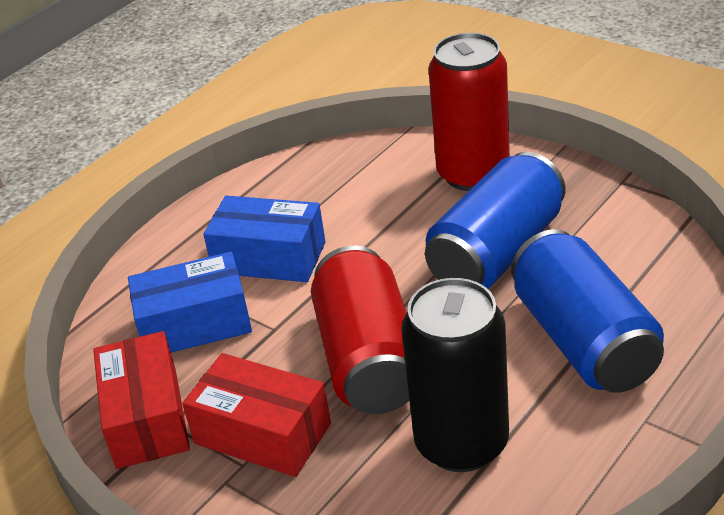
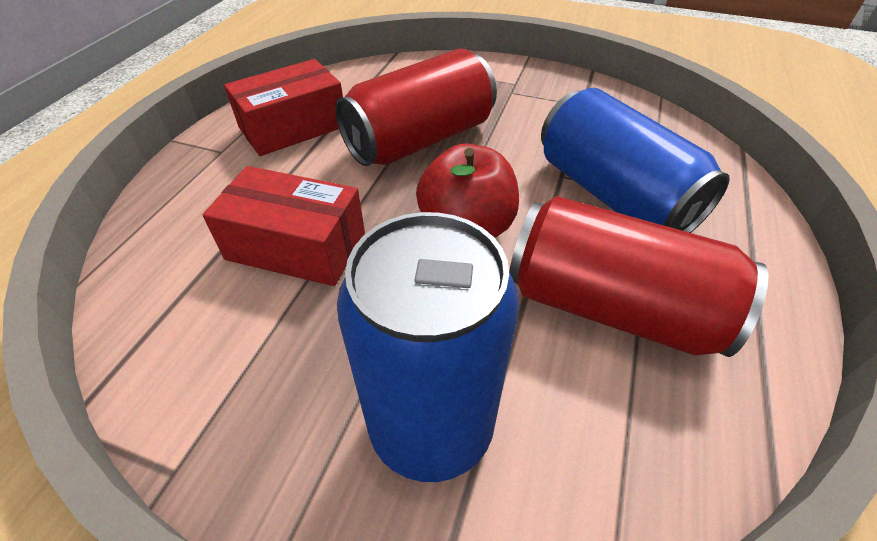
black can: 1 -> 0
blue box: 2 -> 0
red apple: 0 -> 1

